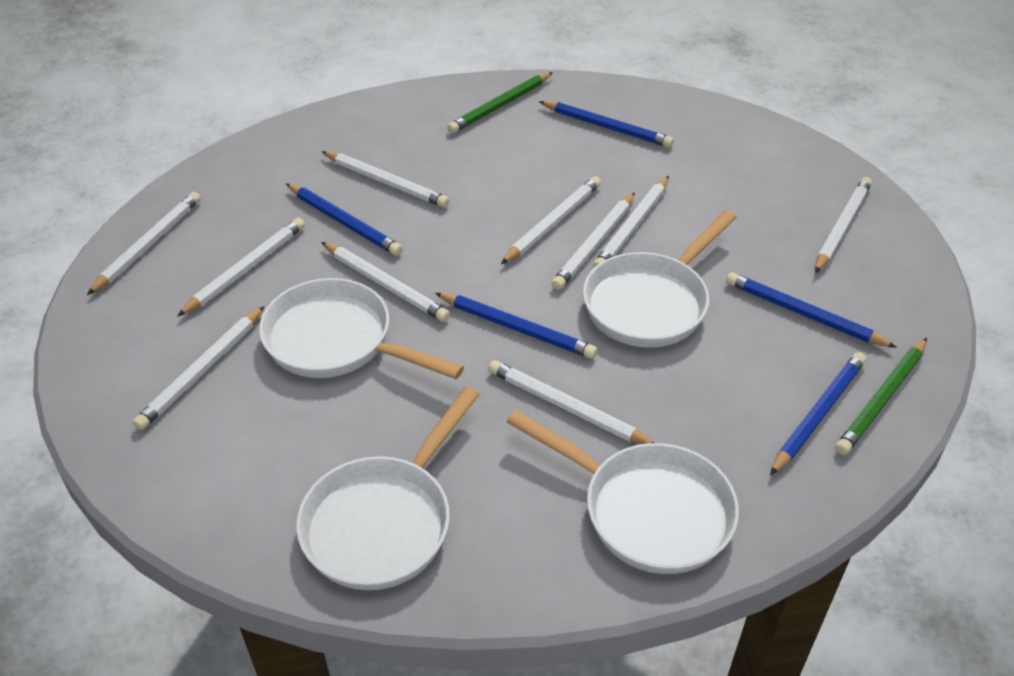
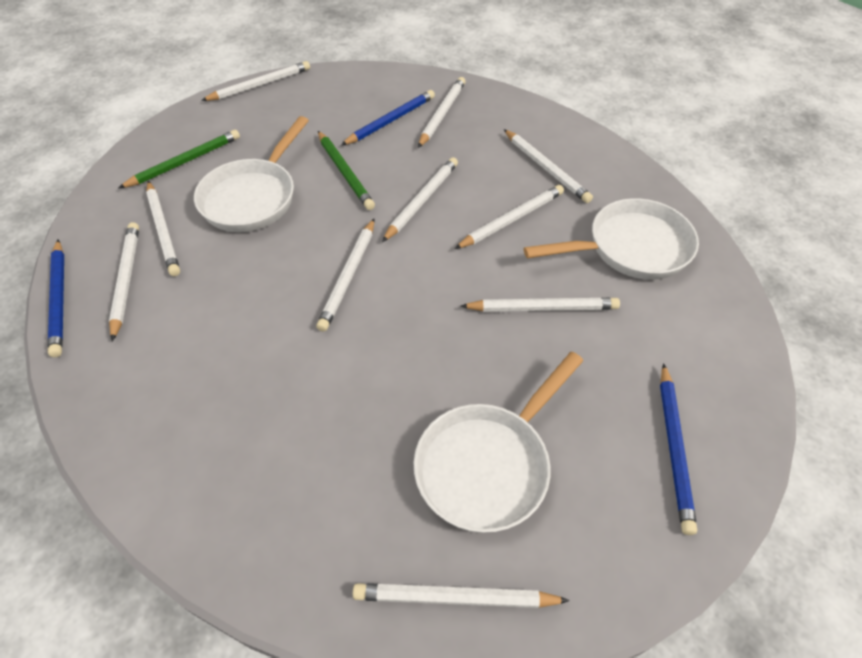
blue pencil: 5 -> 3
white pan: 4 -> 3

